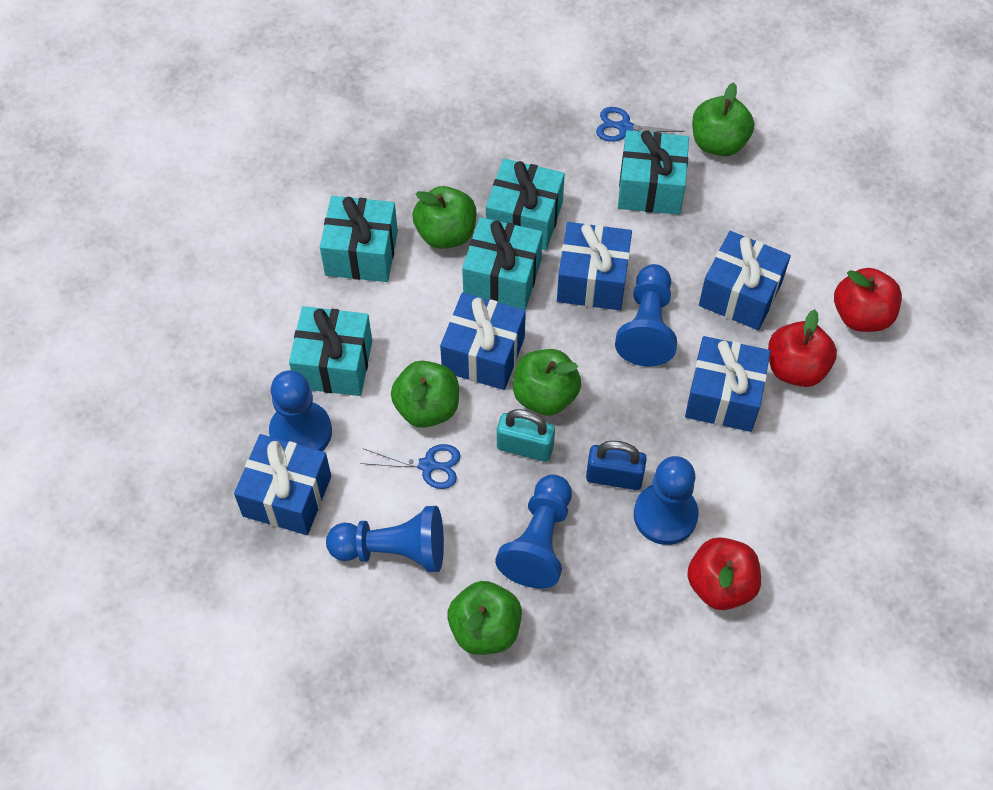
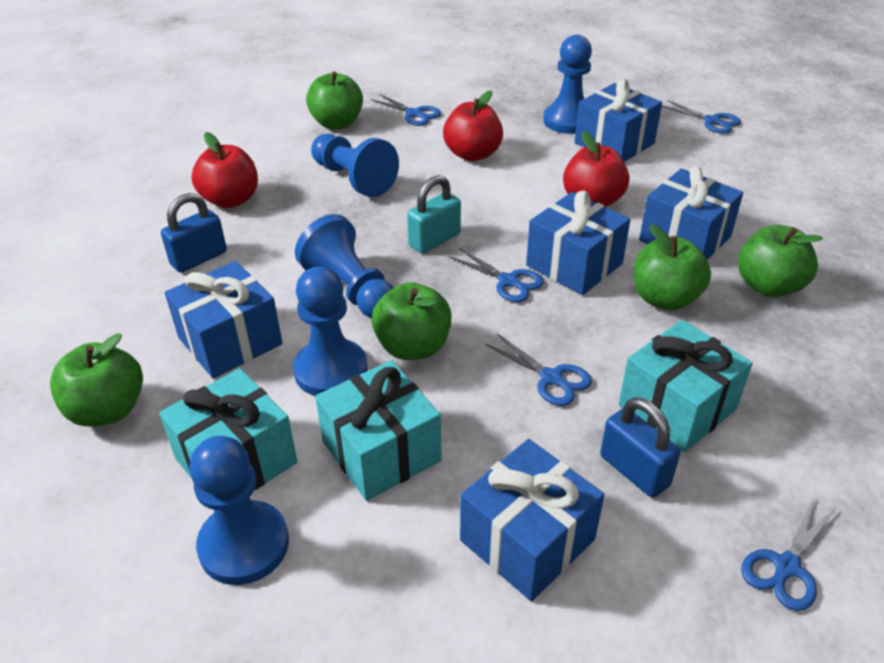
blue padlock: 1 -> 2
blue scissors: 2 -> 5
turquoise gift: 5 -> 3

